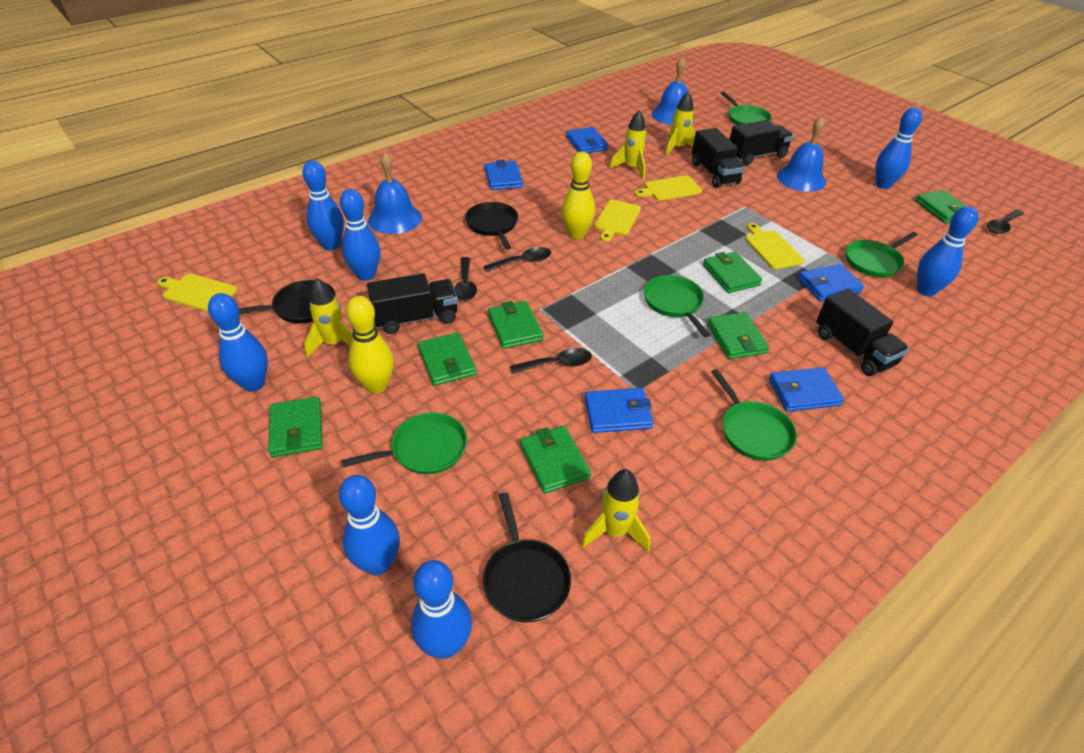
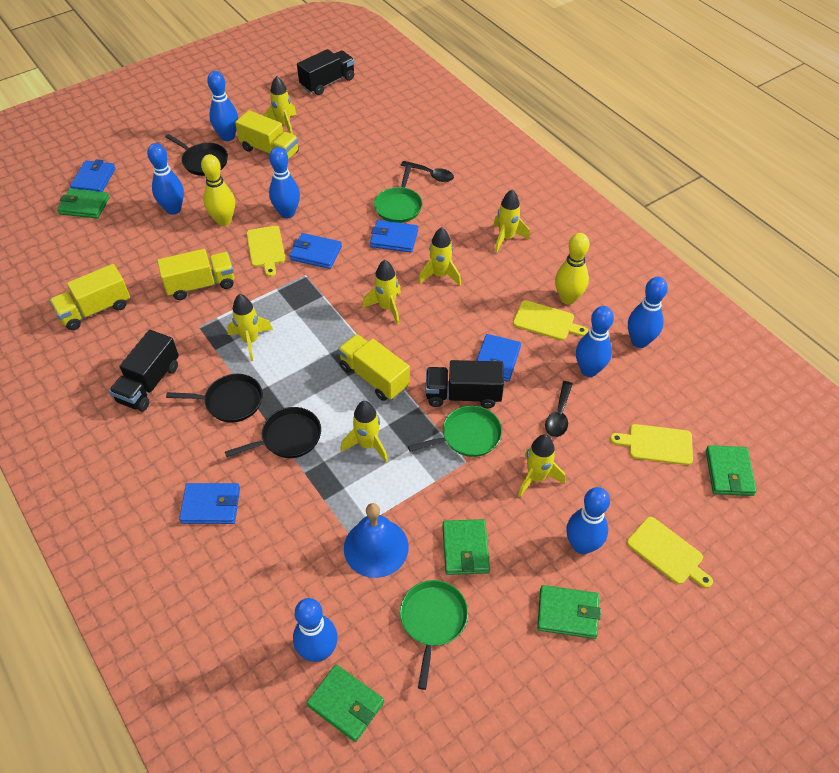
black spoon: 4 -> 2
black truck: 4 -> 3
blue bell: 3 -> 1
green pan: 5 -> 3
green wallet: 7 -> 5
yellow rocket: 4 -> 7
yellow truck: 0 -> 4

